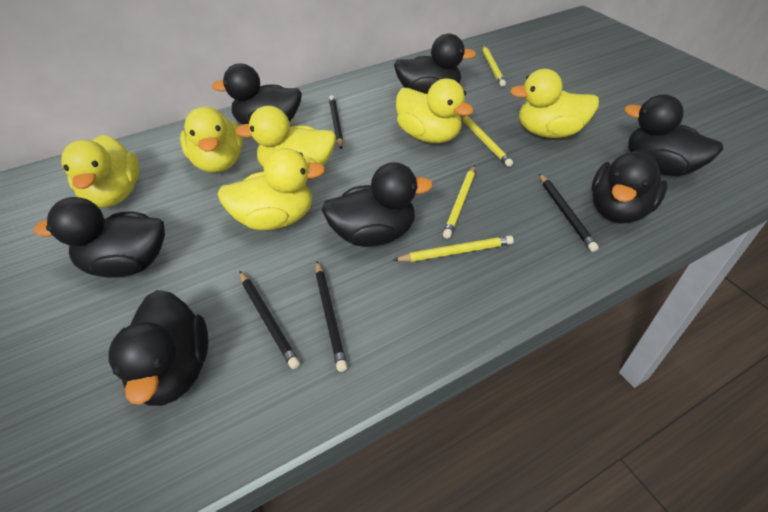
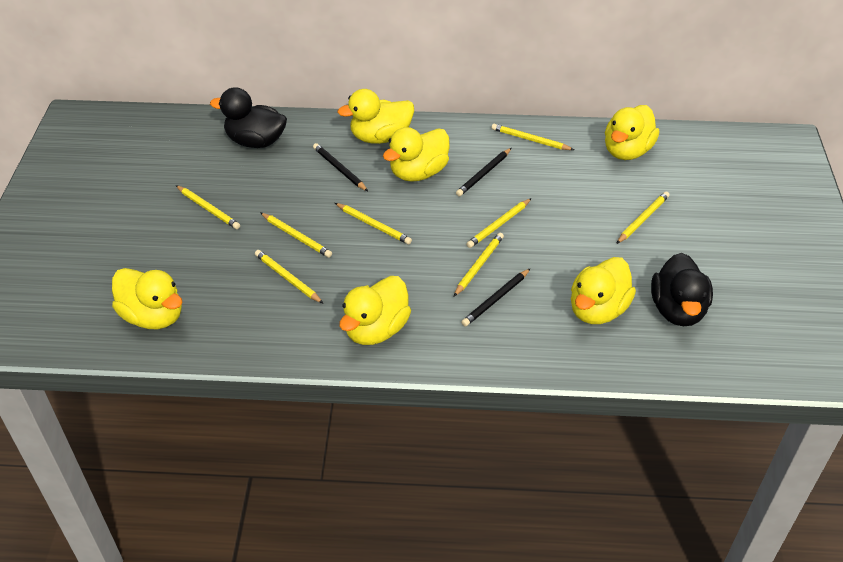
black duck: 7 -> 2
black pencil: 4 -> 3
yellow pencil: 4 -> 8

